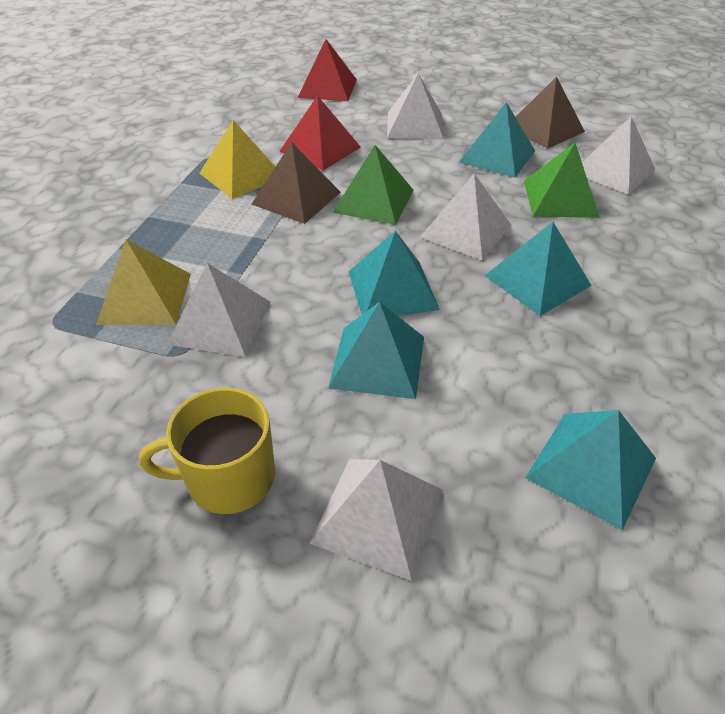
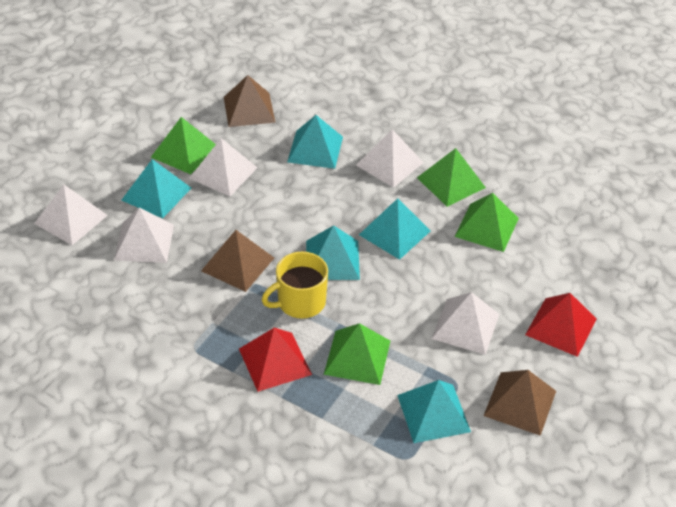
brown pyramid: 2 -> 3
green pyramid: 2 -> 4
yellow pyramid: 2 -> 0

